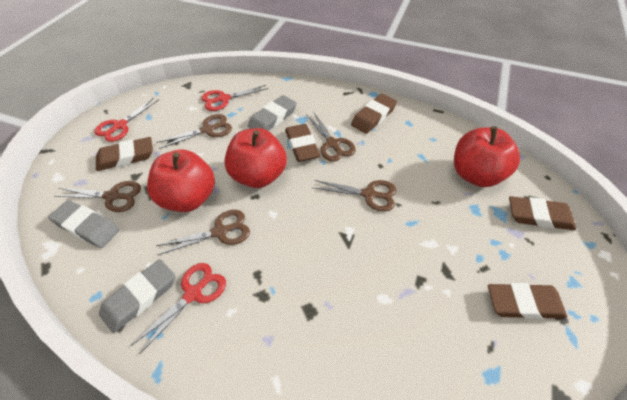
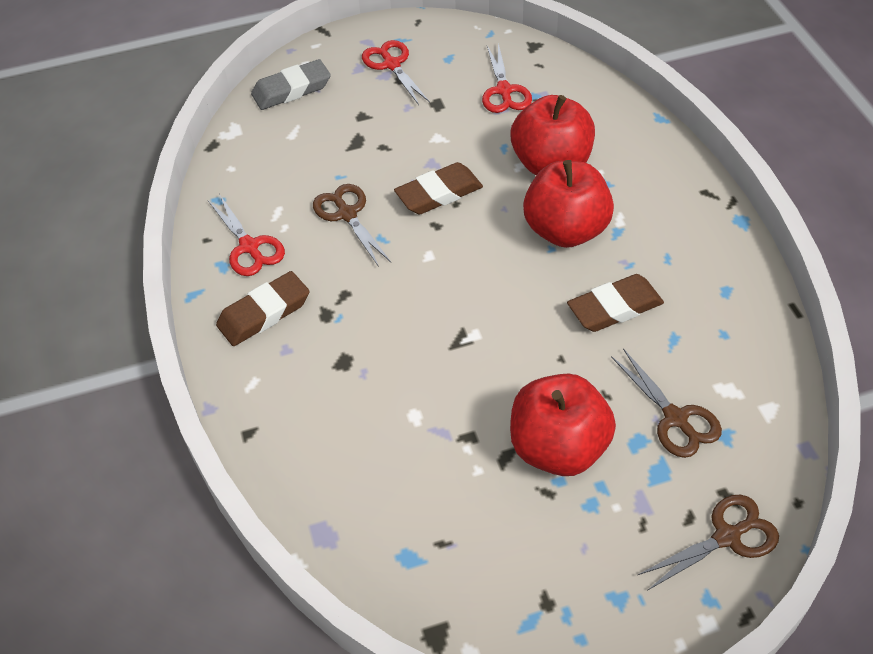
brown eraser: 5 -> 3
brown scissors: 5 -> 3
grey eraser: 3 -> 1

